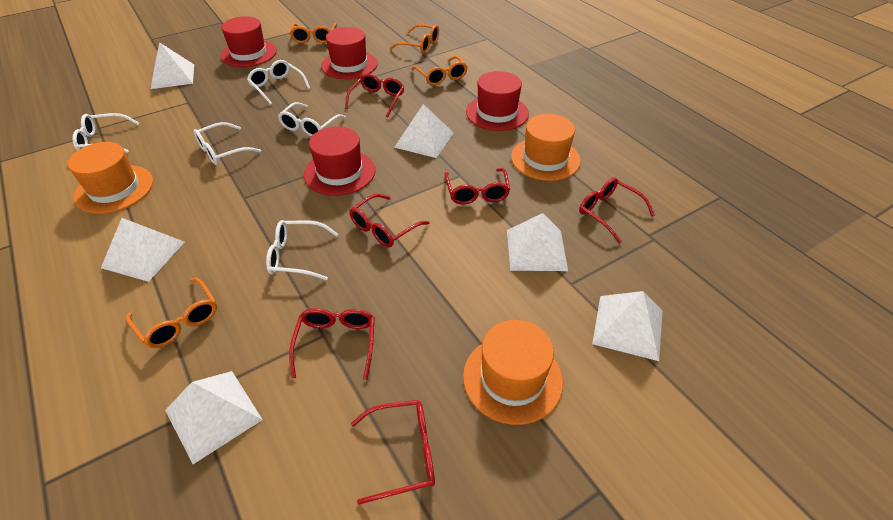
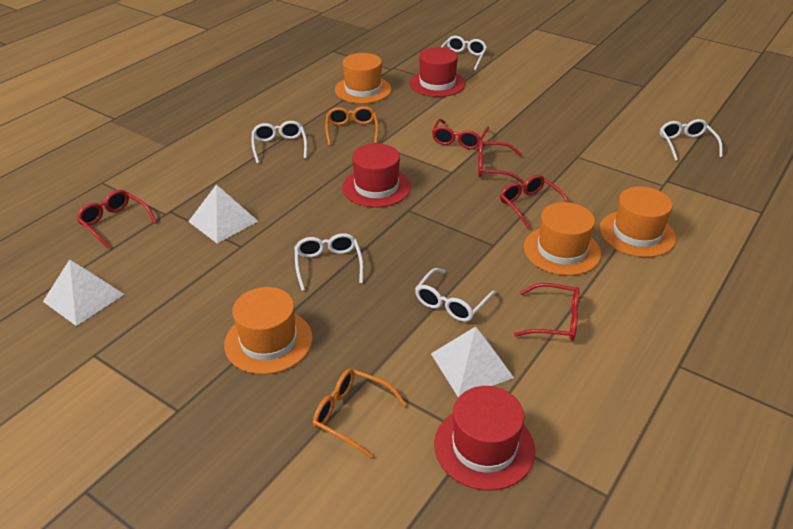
orange glasses: 4 -> 2
orange hat: 3 -> 4
red glasses: 6 -> 5
red hat: 4 -> 3
white pyramid: 6 -> 3

